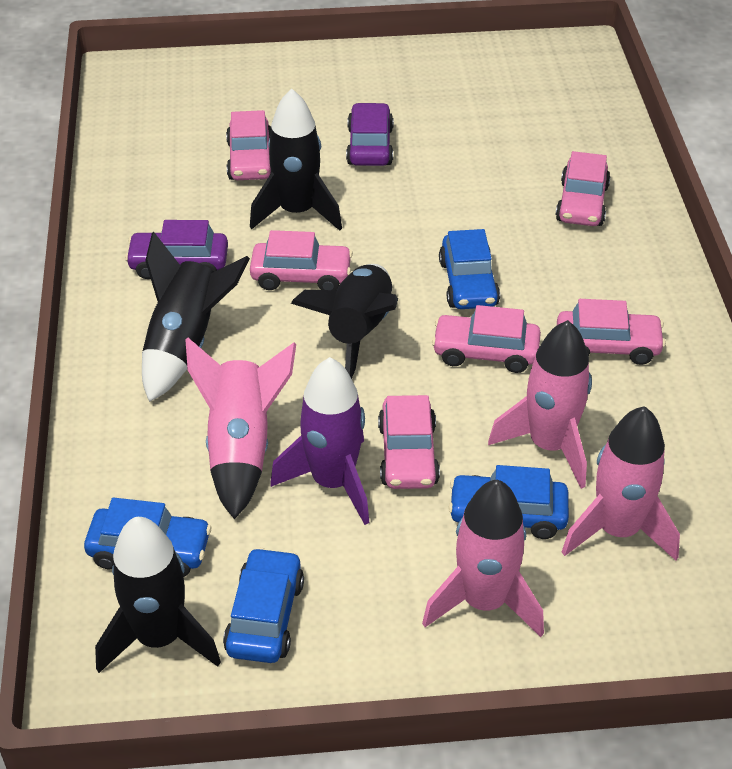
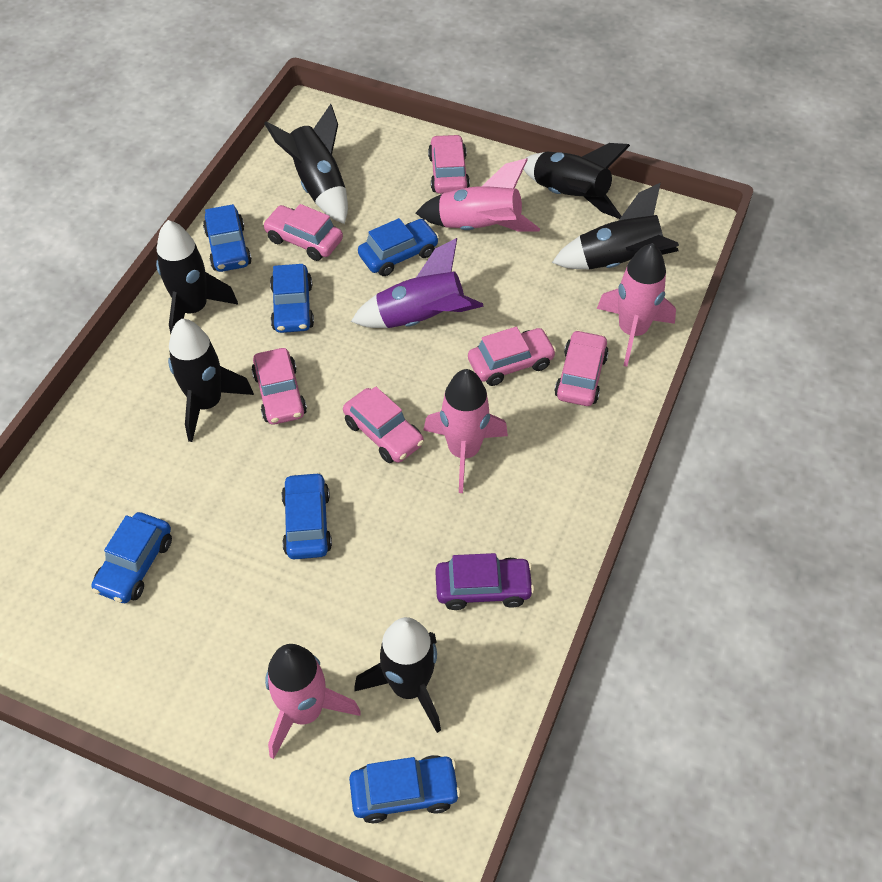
black rocket: 4 -> 6
blue car: 4 -> 6
purple car: 2 -> 1

